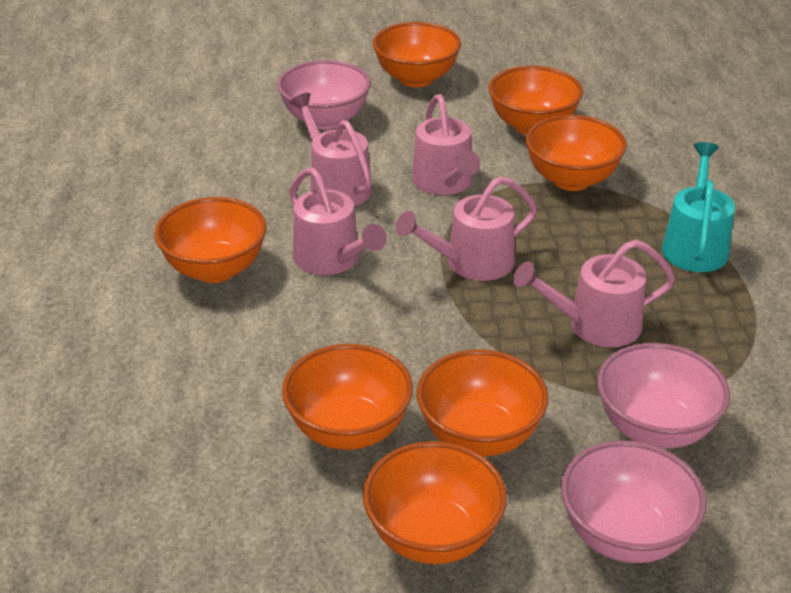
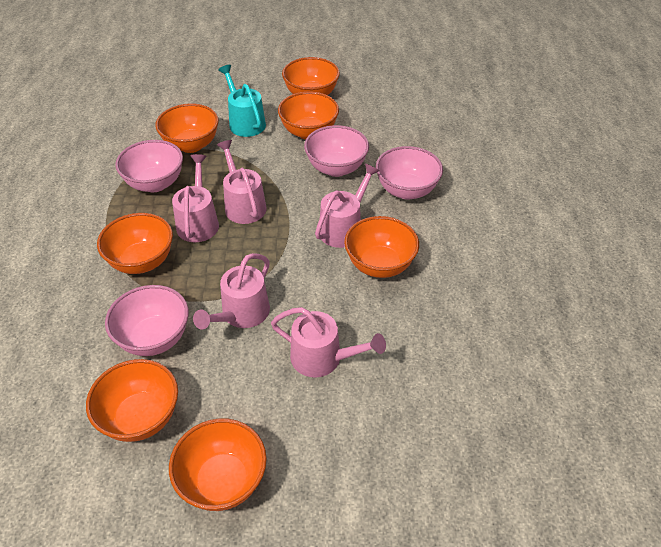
pink bowl: 3 -> 4

